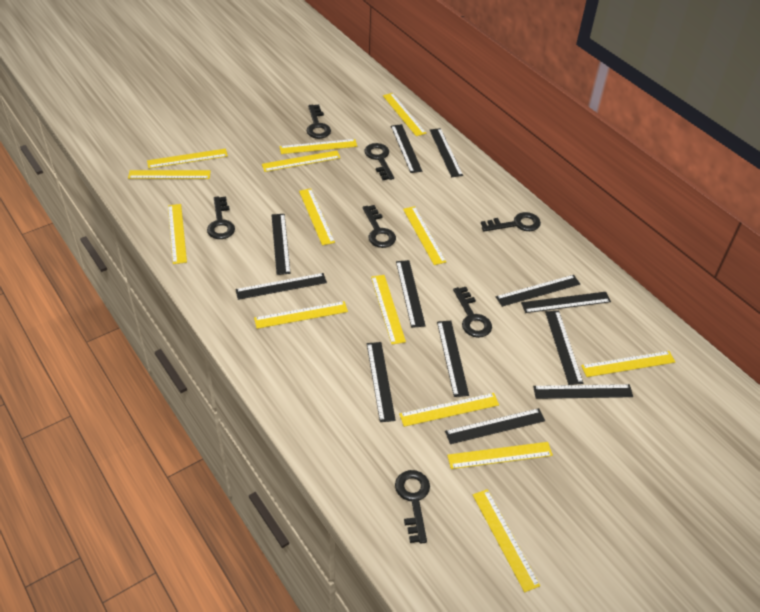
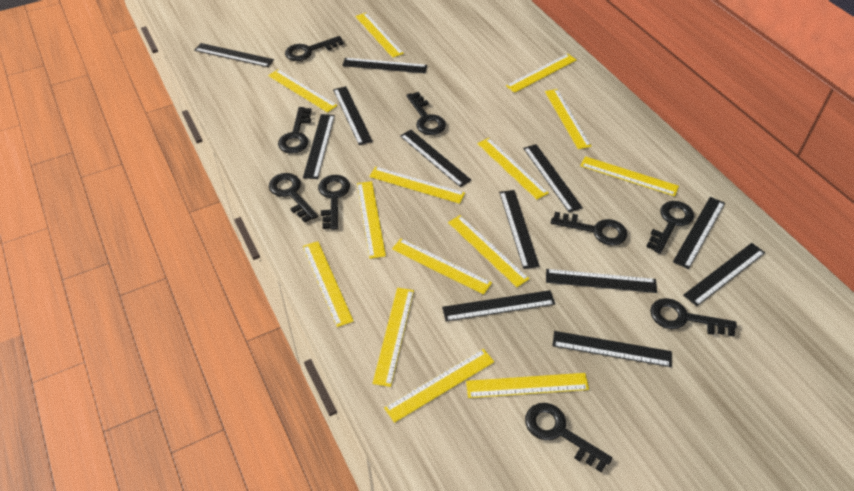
black key: 7 -> 9

